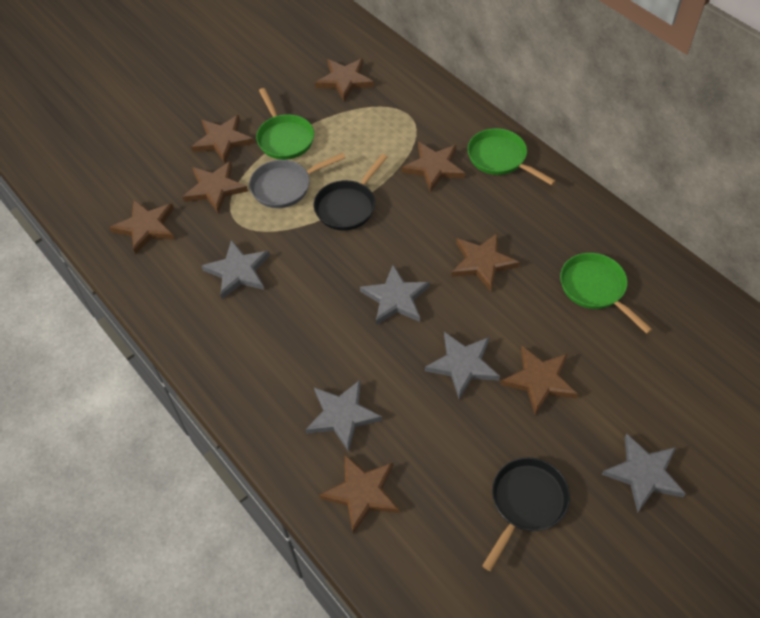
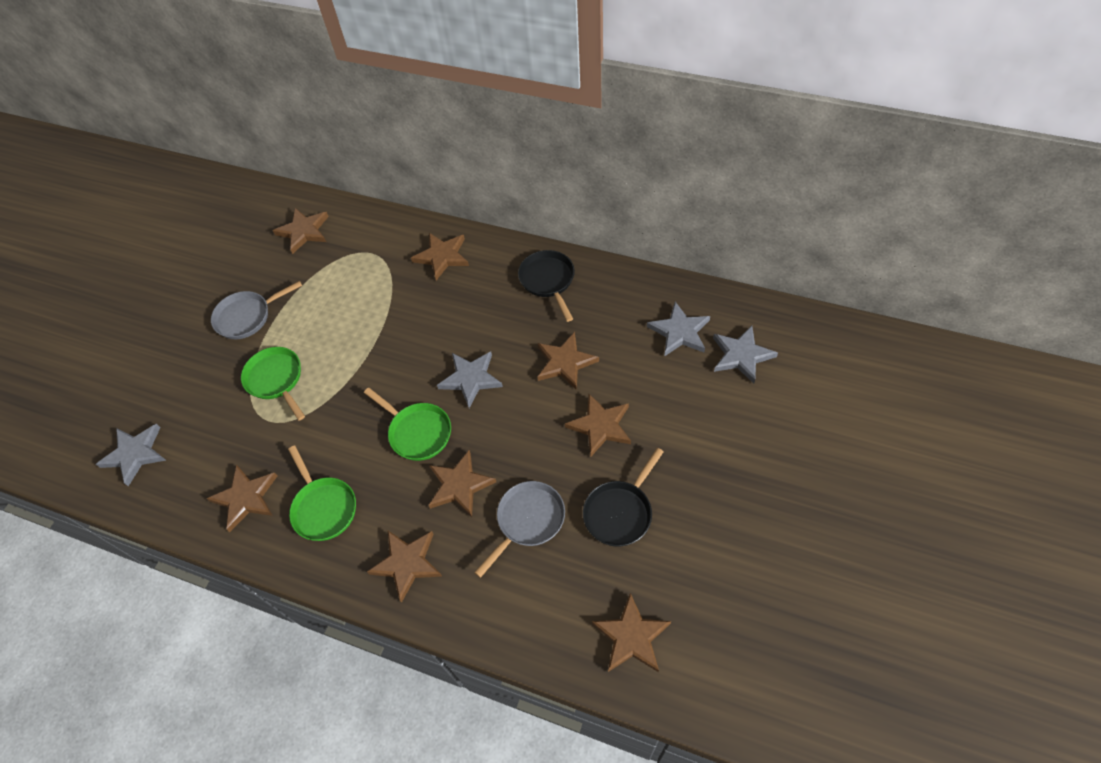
grey pan: 1 -> 2
grey star: 5 -> 4

